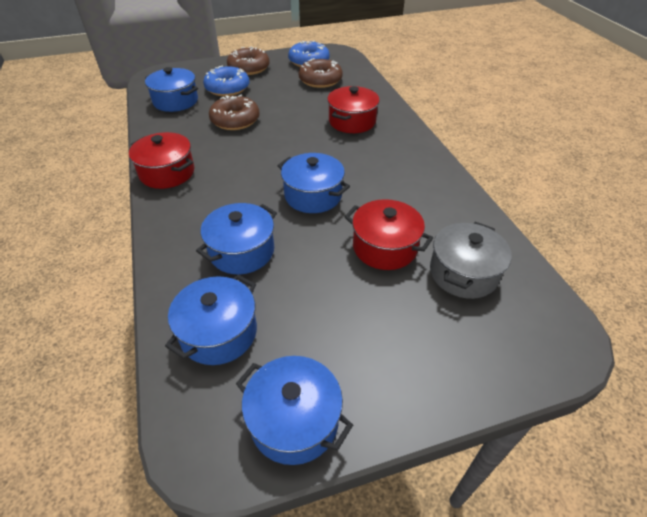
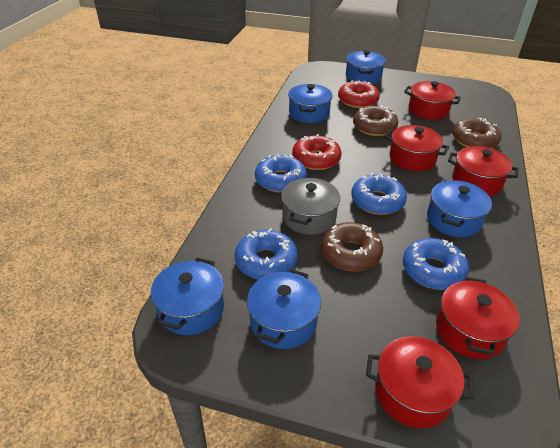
blue donut: 2 -> 4
red donut: 0 -> 2
red pot: 3 -> 5

